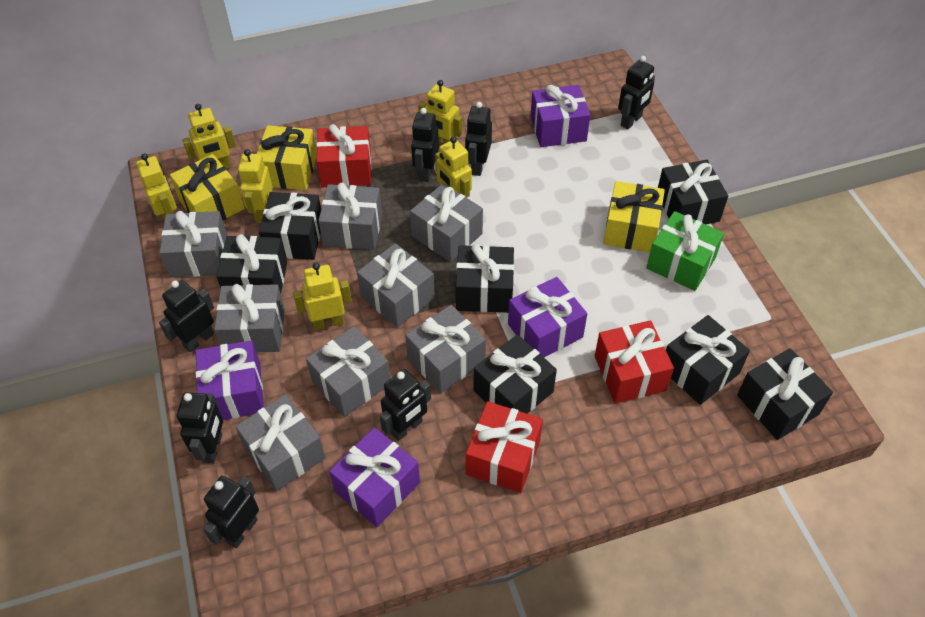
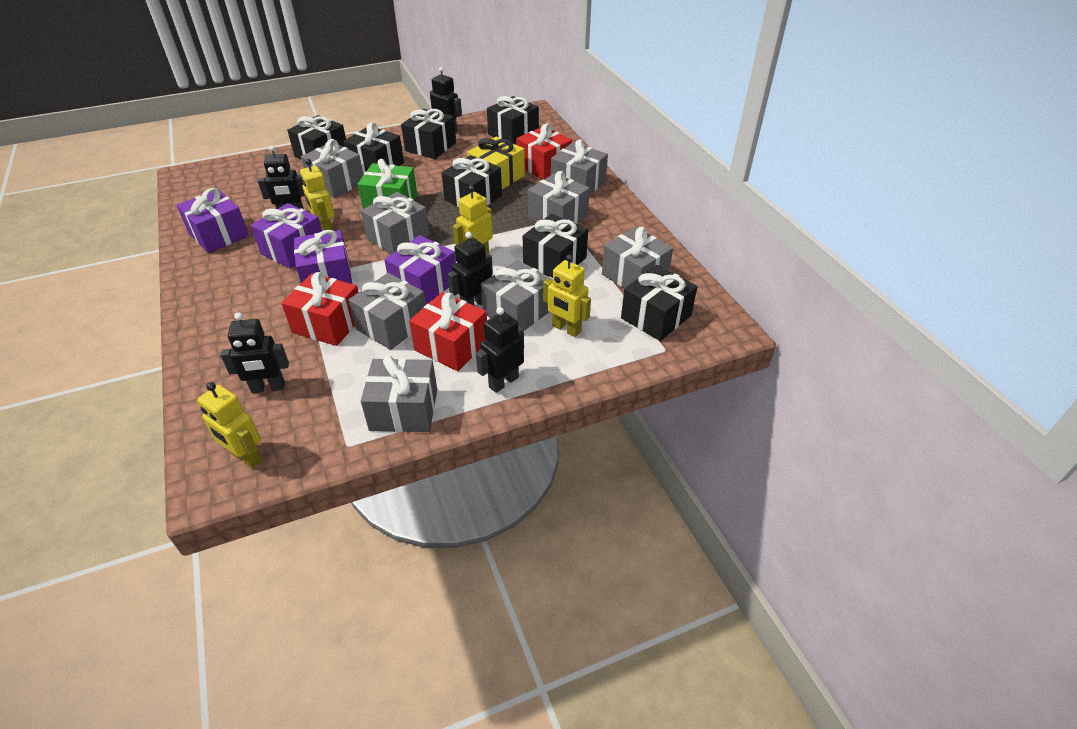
black robot: 7 -> 5
yellow gift: 3 -> 1
yellow robot: 6 -> 4

